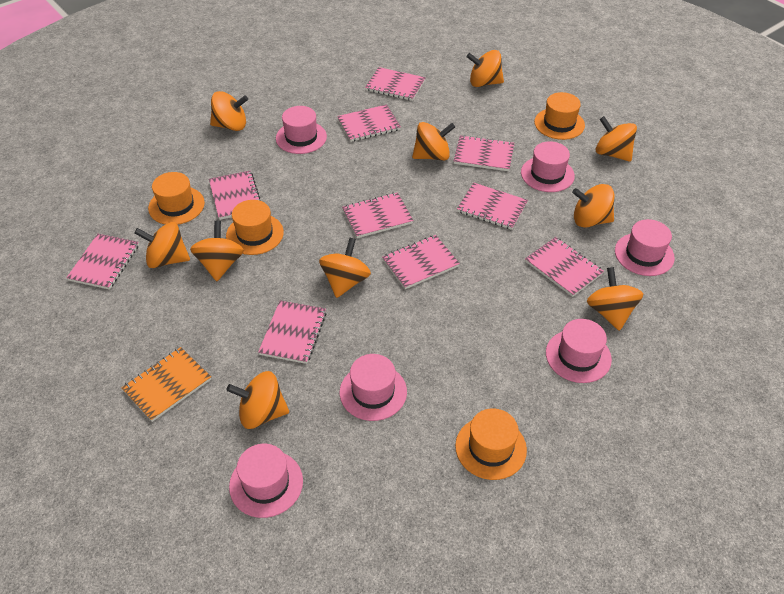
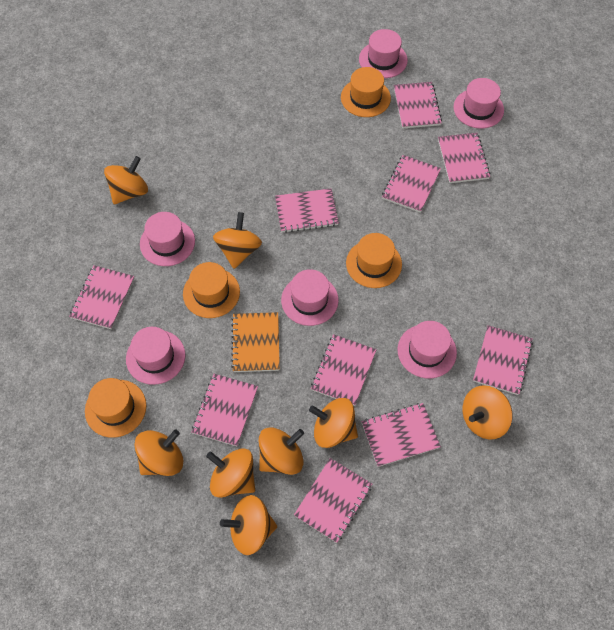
orange spinning top: 10 -> 8

